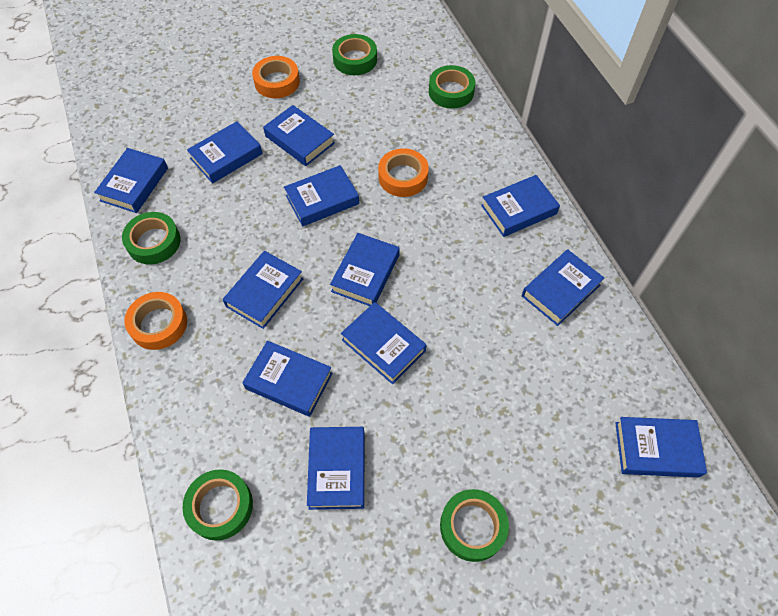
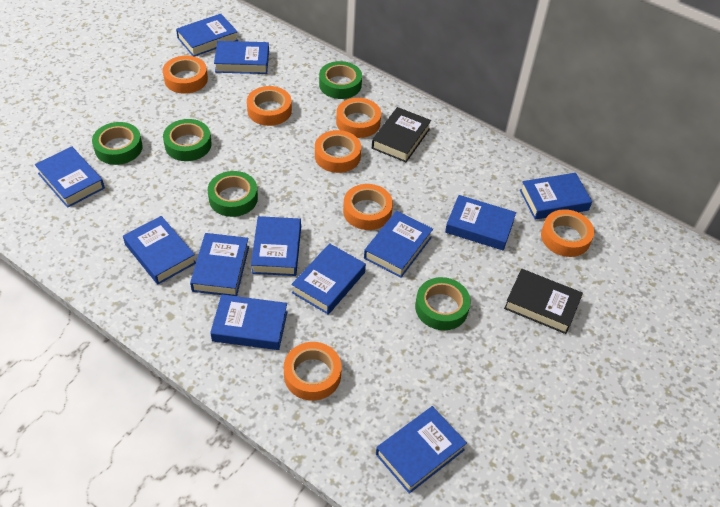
black book: 0 -> 2
orange tape: 3 -> 7

